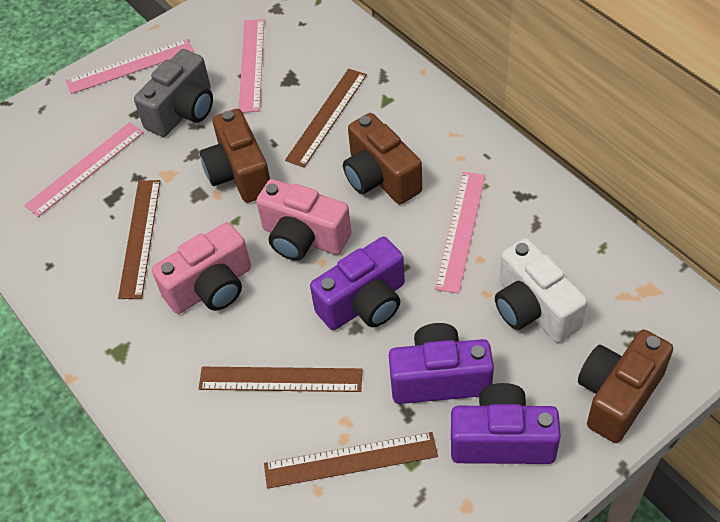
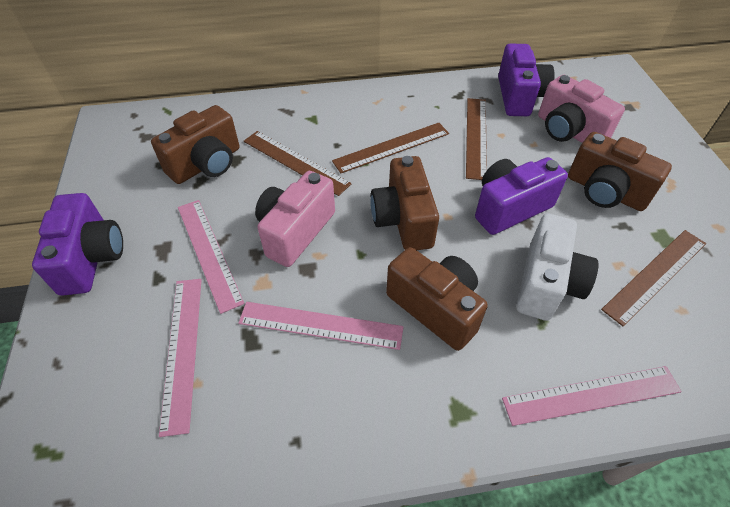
brown camera: 3 -> 4
grey camera: 1 -> 0

